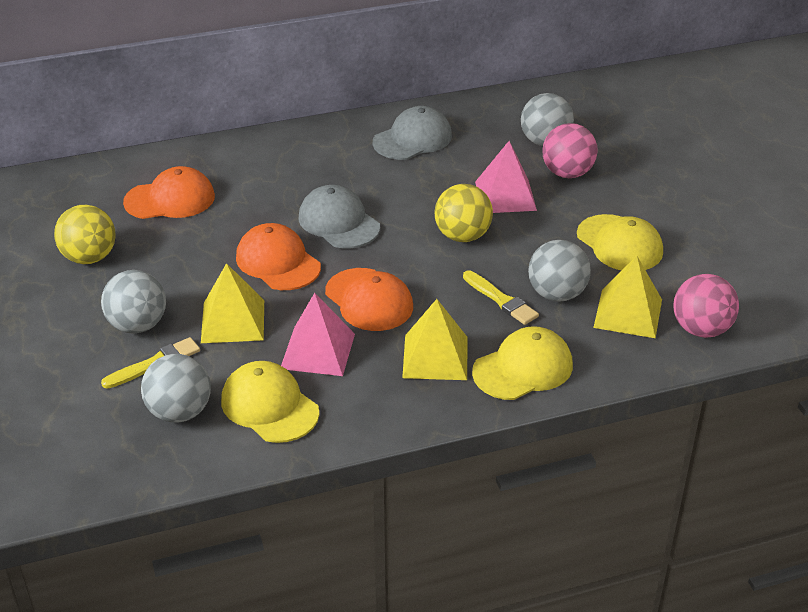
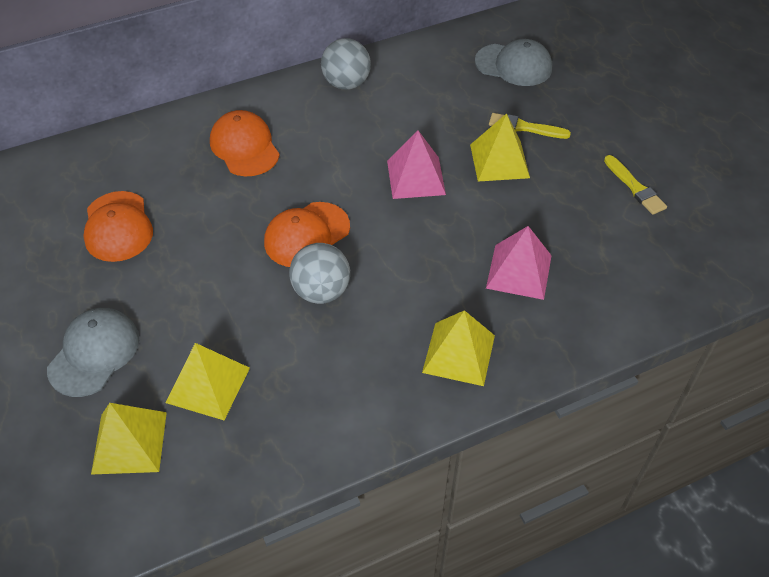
grey ball: 4 -> 2
pink ball: 2 -> 0
yellow ball: 2 -> 0
yellow cap: 3 -> 0
yellow pyramid: 3 -> 4

